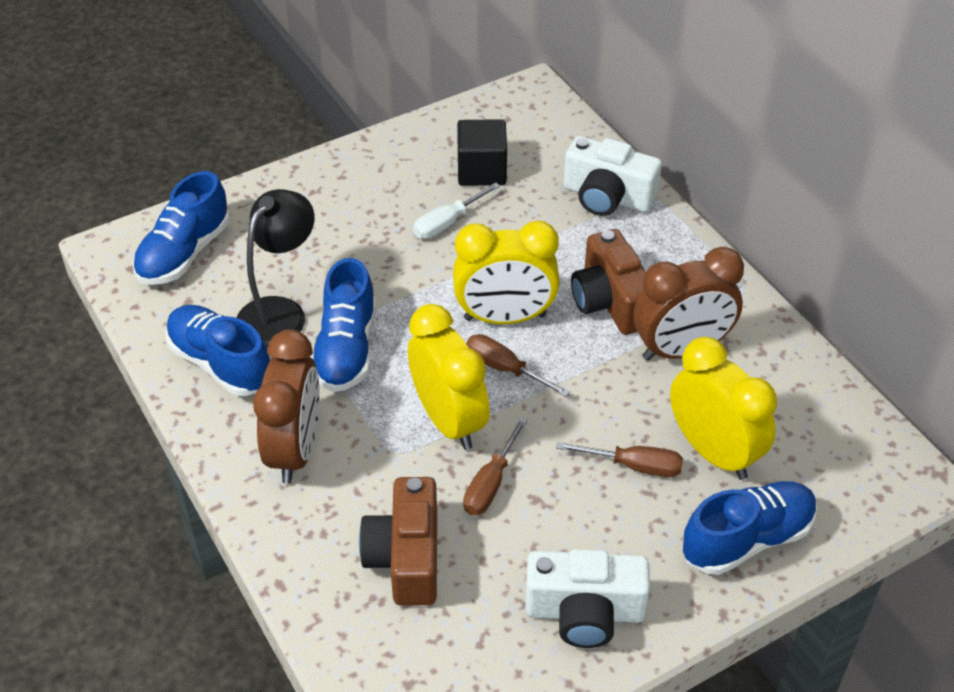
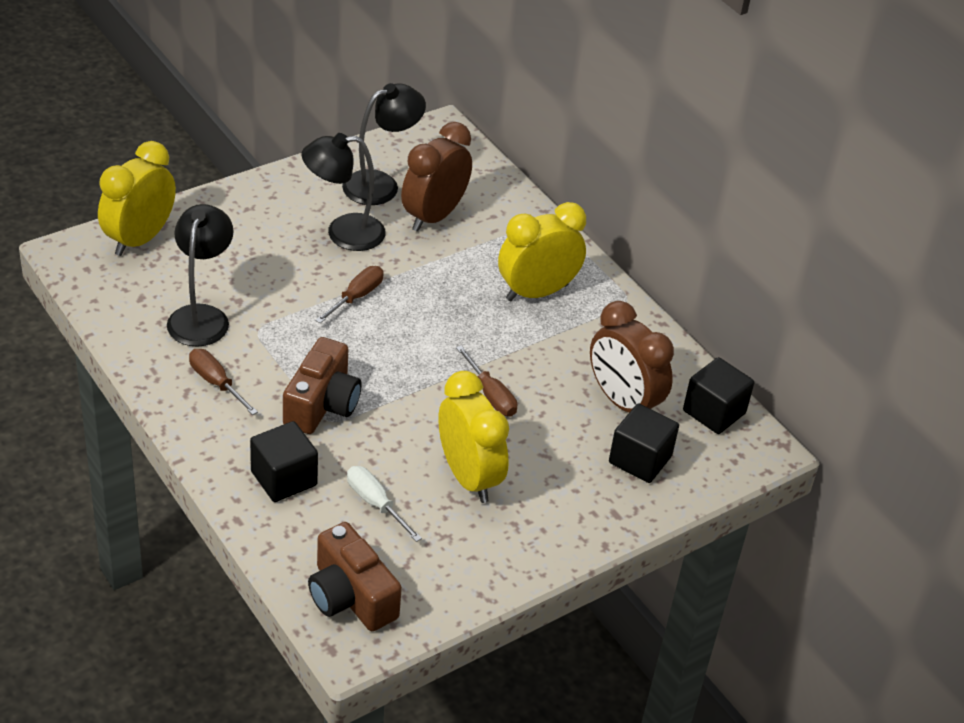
black cube: 1 -> 3
black lamp: 1 -> 3
blue shoe: 4 -> 0
white camera: 2 -> 0

